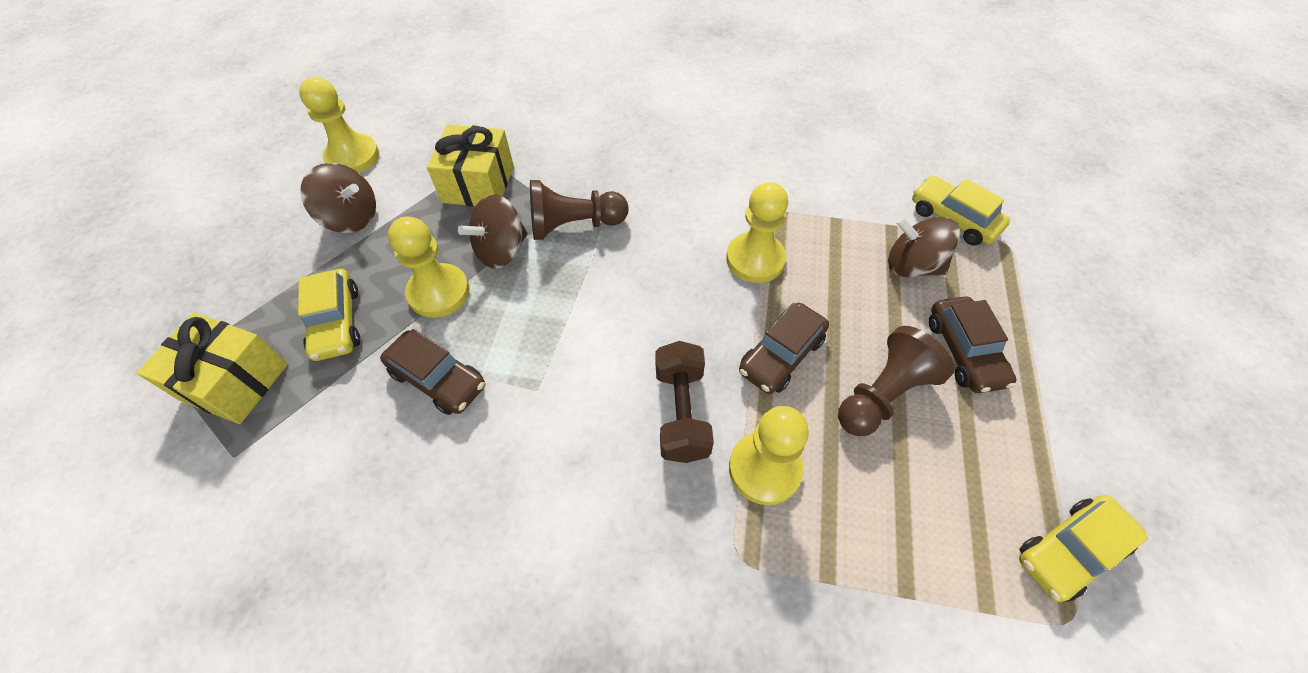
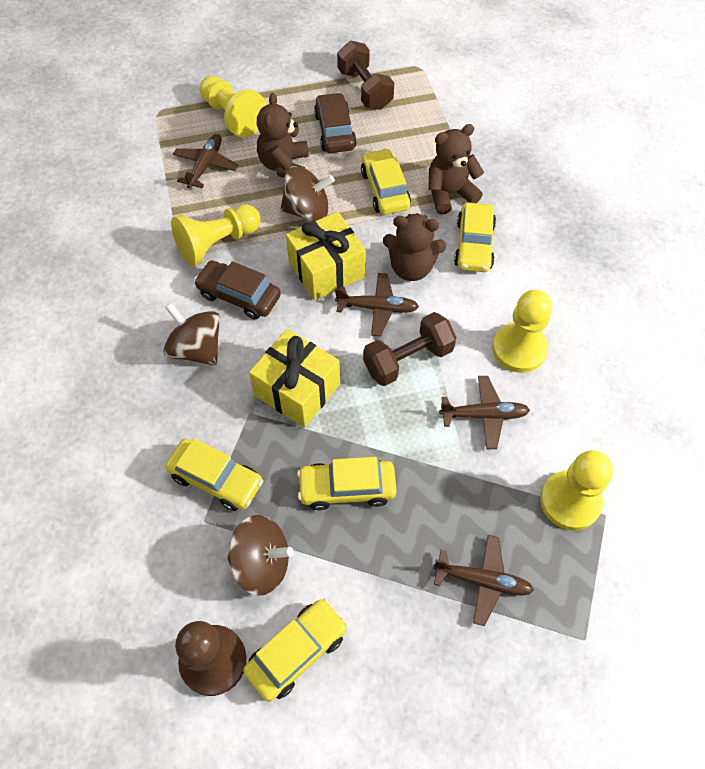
brown car: 3 -> 2
brown dumbbell: 1 -> 2
brown pawn: 2 -> 1
brown plane: 0 -> 4
brown teddy bear: 0 -> 3
yellow car: 3 -> 5

